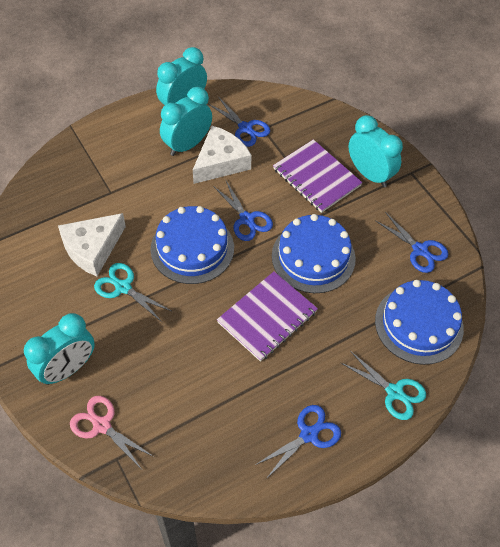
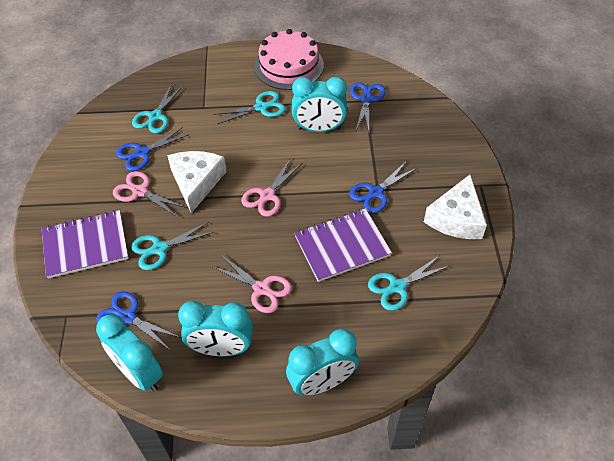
blue cake: 3 -> 0
pink cake: 0 -> 1
pink scissors: 1 -> 3
turquoise scissors: 2 -> 4

